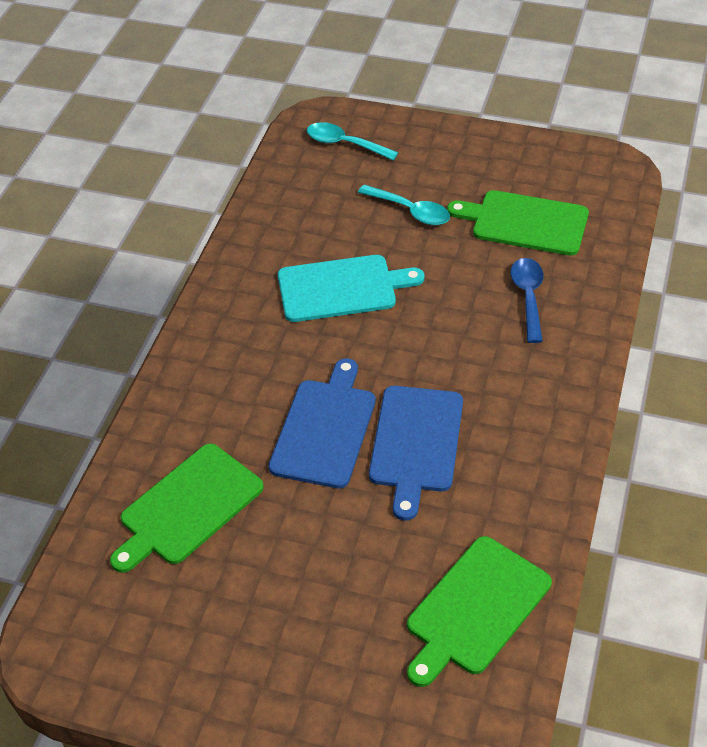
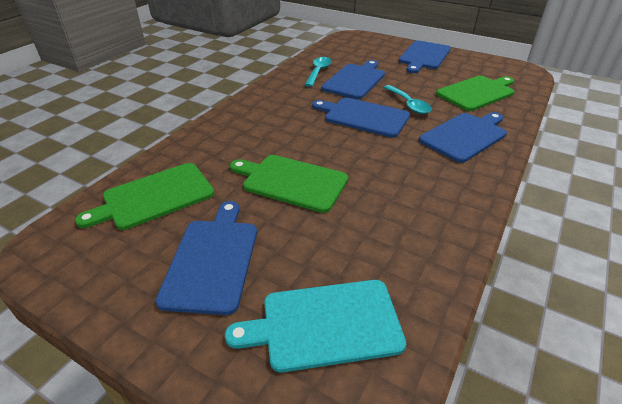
blue cutting board: 2 -> 5
blue spoon: 1 -> 0

